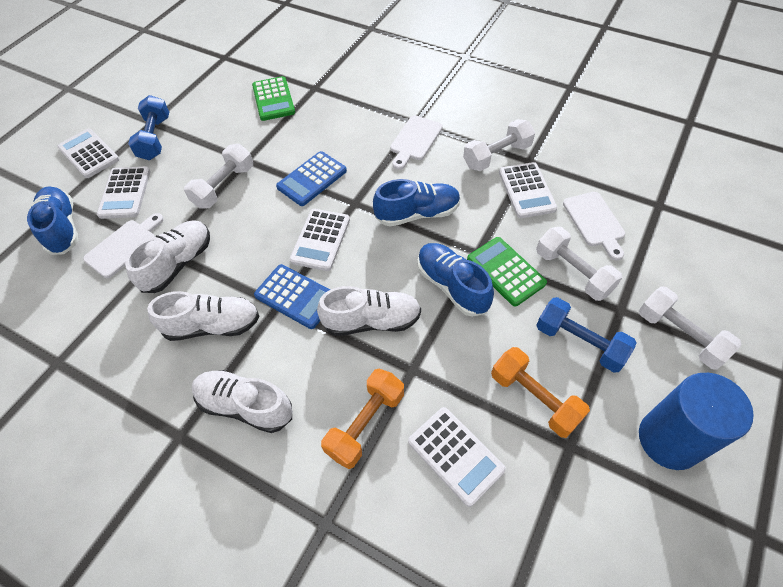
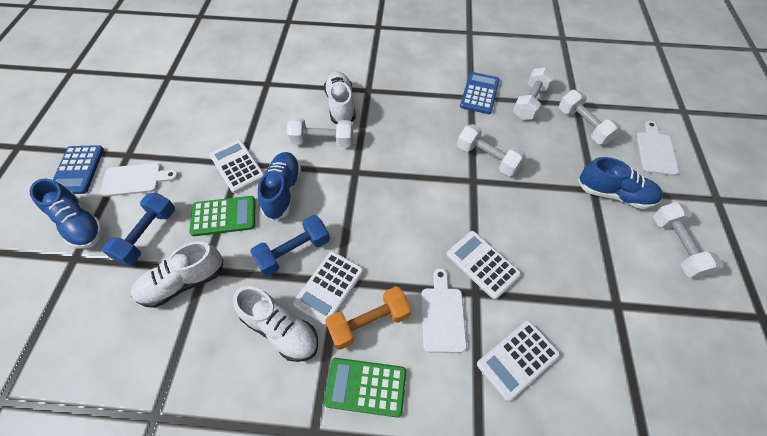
blue cylinder: 1 -> 0
orange dumbbell: 2 -> 1
white calculator: 5 -> 4
white dumbbell: 4 -> 5
white shoe: 4 -> 3

